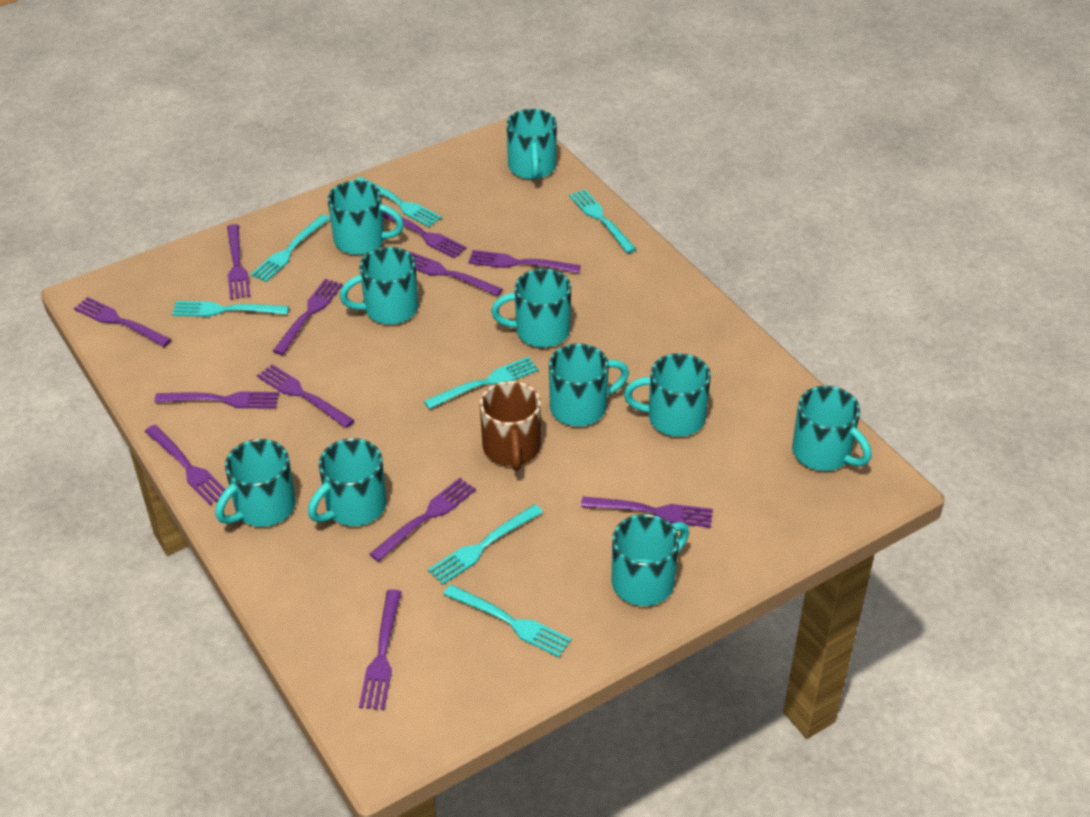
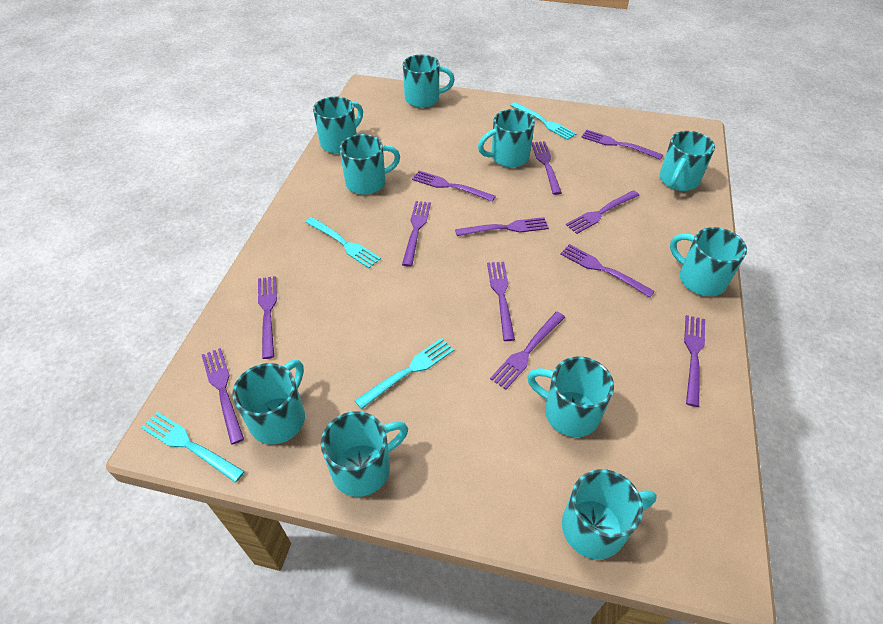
brown mug: 1 -> 0
turquoise fork: 7 -> 4

